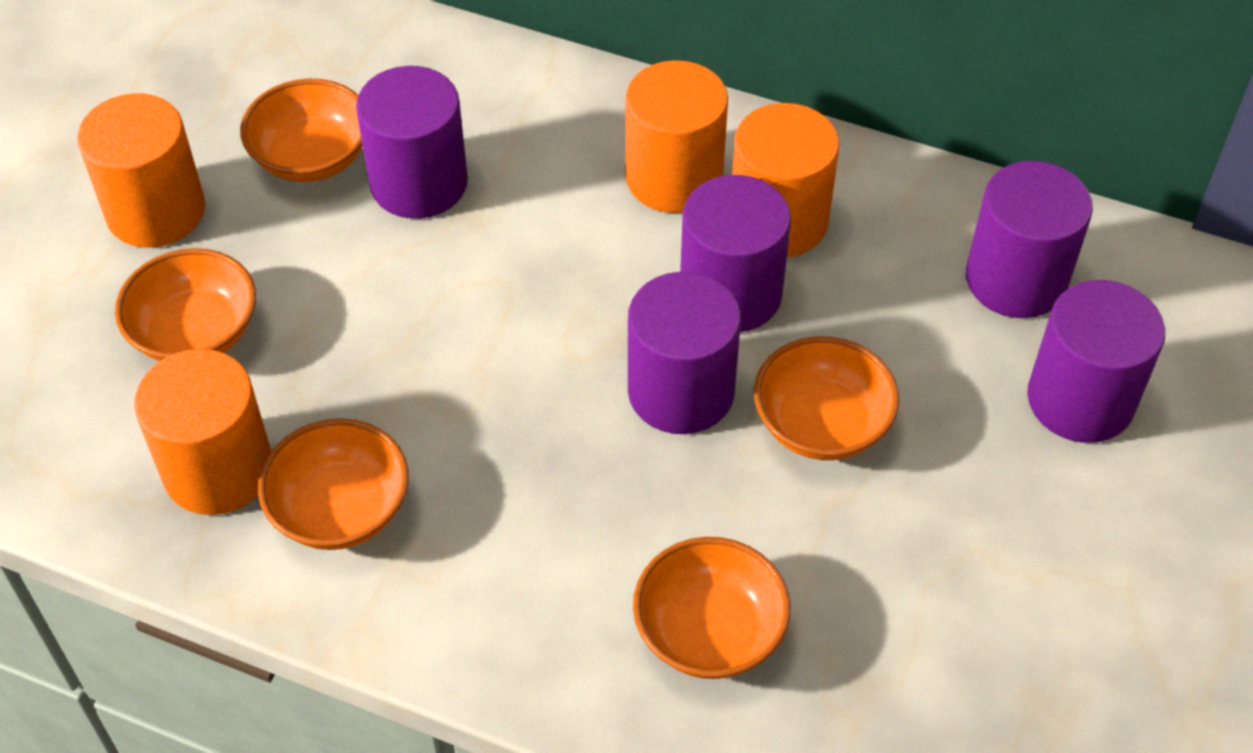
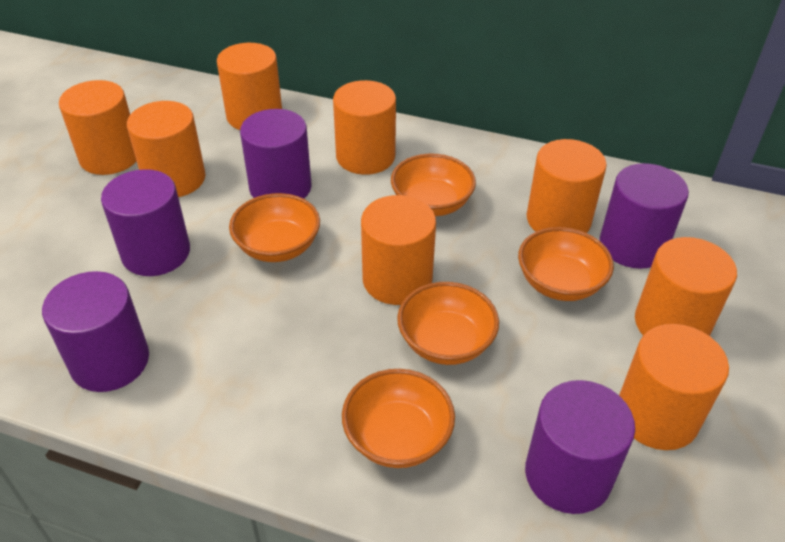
orange cylinder: 4 -> 8

